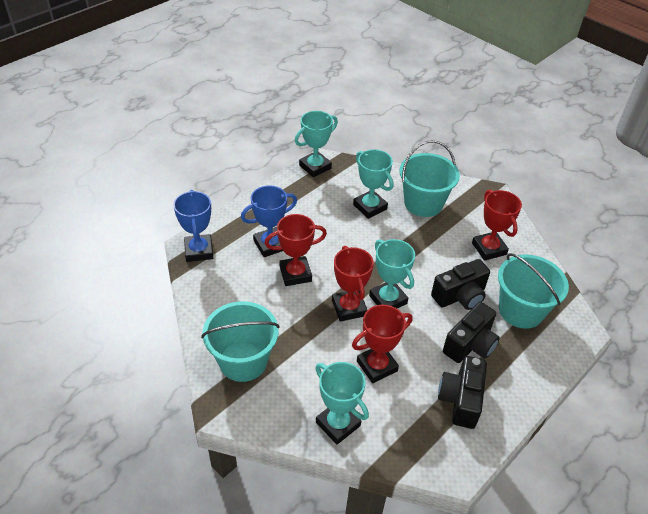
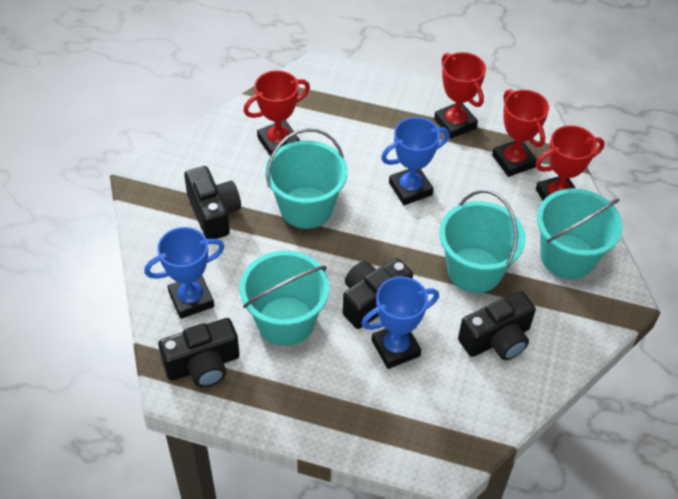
black camera: 3 -> 4
blue trophy: 2 -> 3
turquoise bucket: 3 -> 4
turquoise trophy: 4 -> 0

